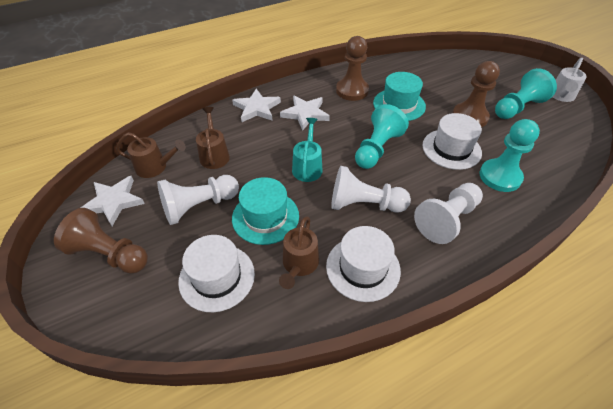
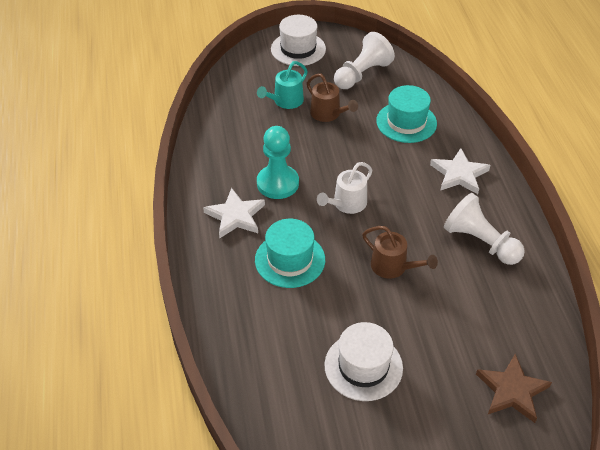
brown pawn: 3 -> 0
brown star: 0 -> 1
brown watering can: 3 -> 2
turquoise pawn: 3 -> 1
white hat: 3 -> 2
white pawn: 3 -> 2
white star: 3 -> 2

